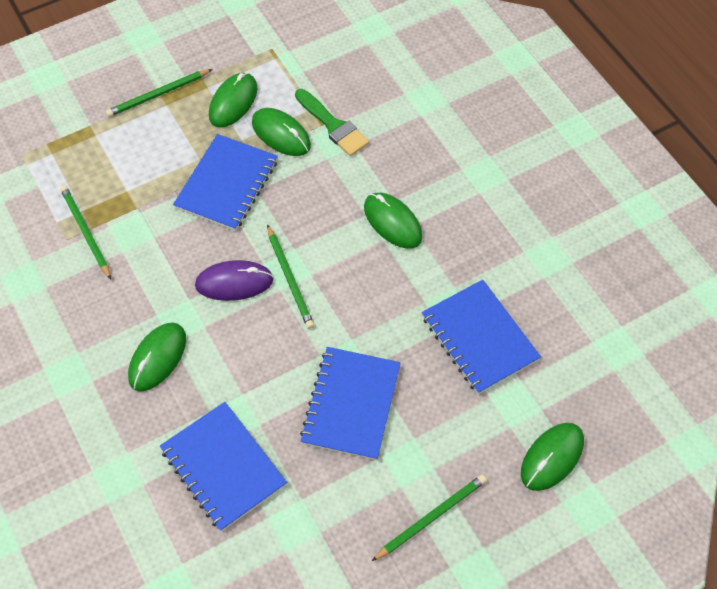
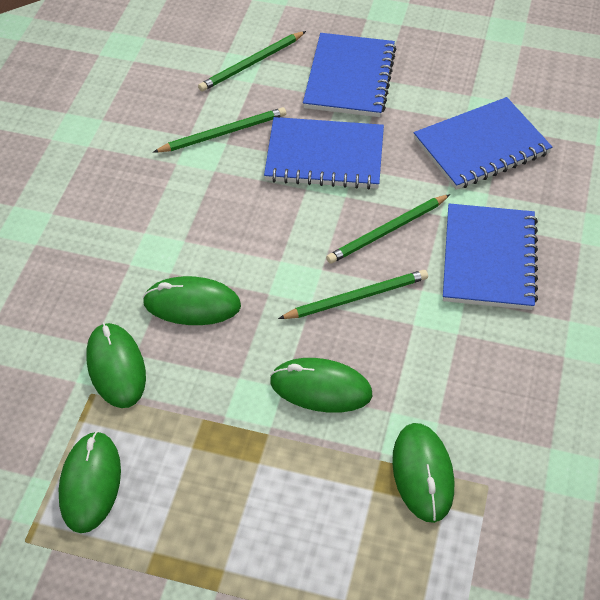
green brush: 1 -> 0
purple mouse: 1 -> 0

